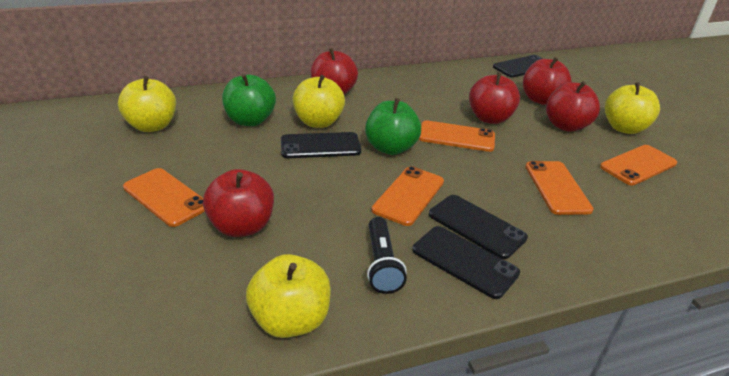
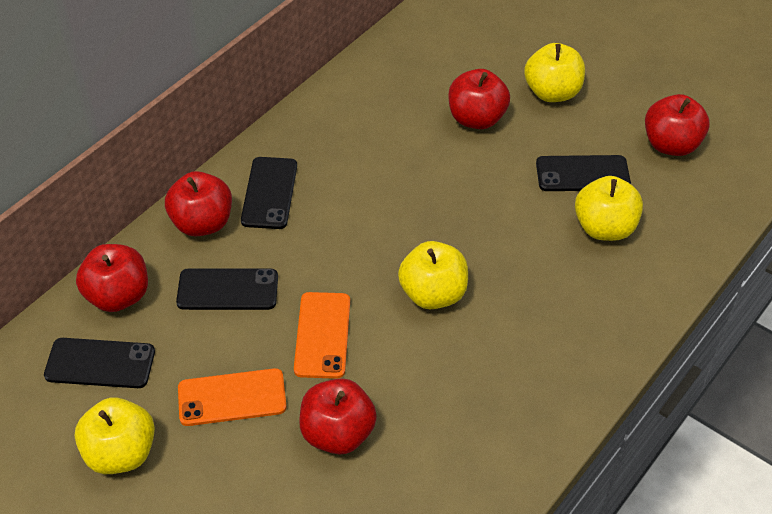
black flashlight: 1 -> 0
green apple: 2 -> 0
orange phone: 5 -> 2

